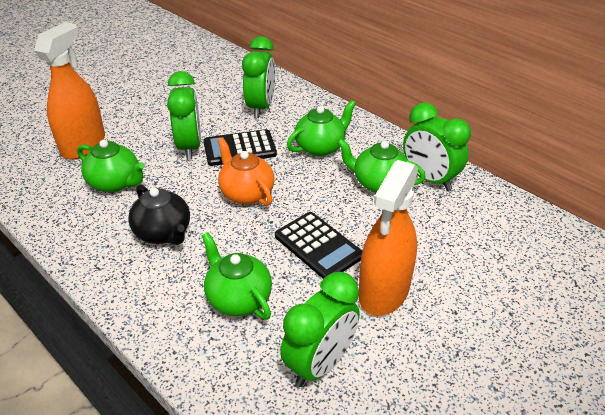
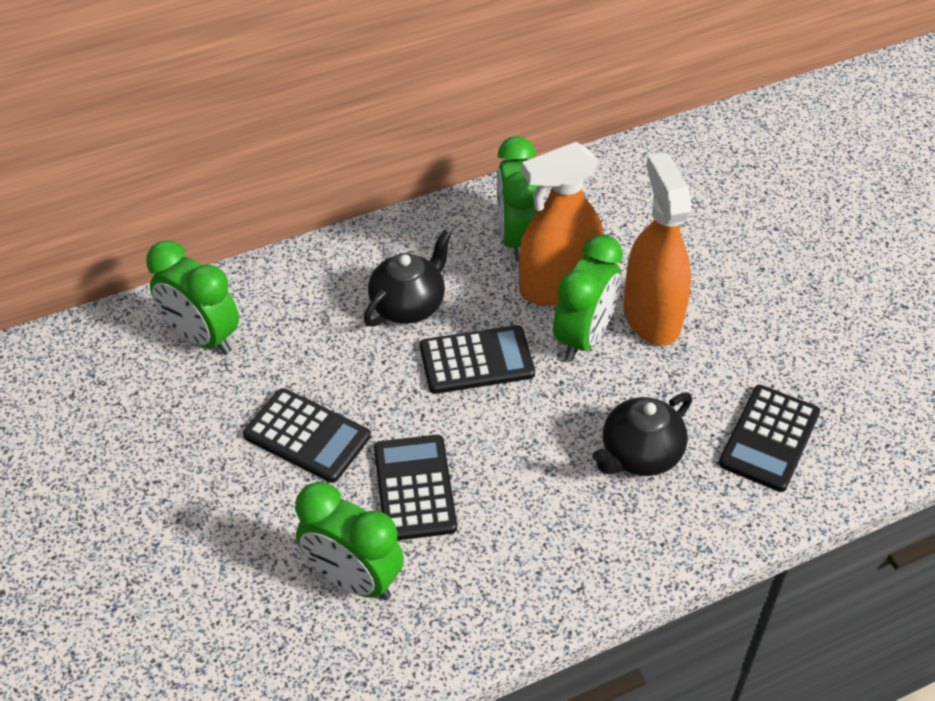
black calculator: 2 -> 4
black teapot: 1 -> 2
green teapot: 4 -> 0
orange teapot: 1 -> 0

